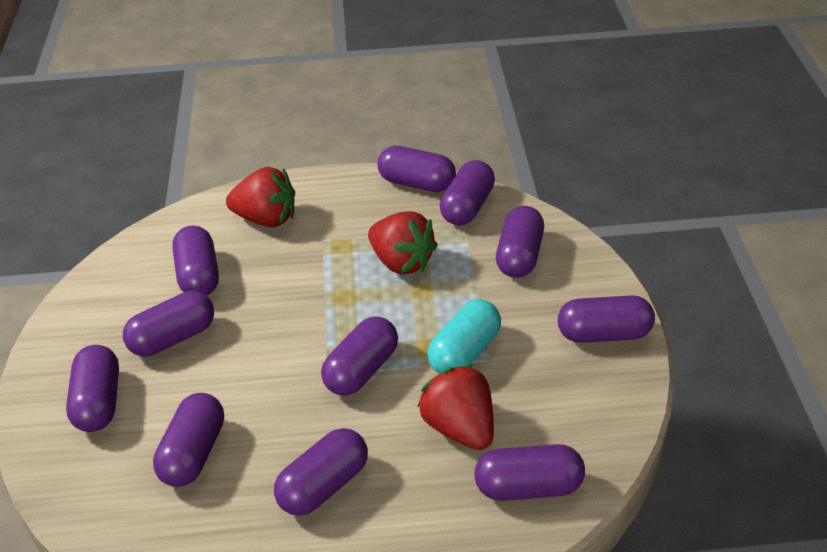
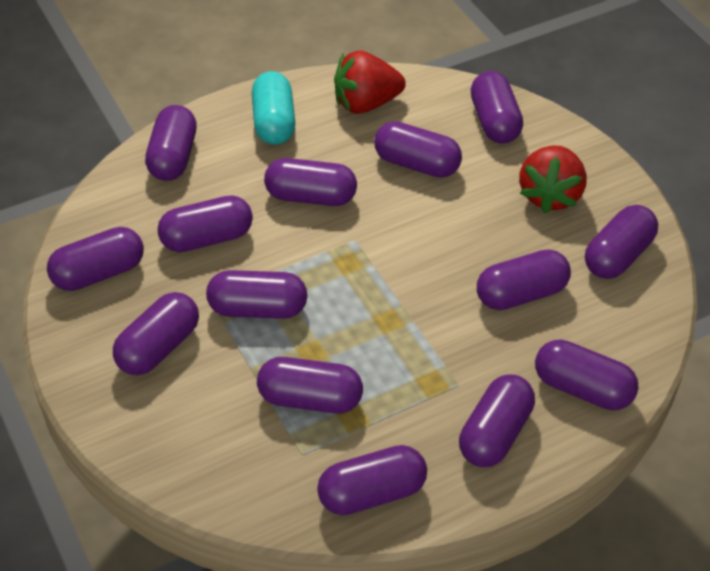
purple capsule: 11 -> 14
red strawberry: 3 -> 2

